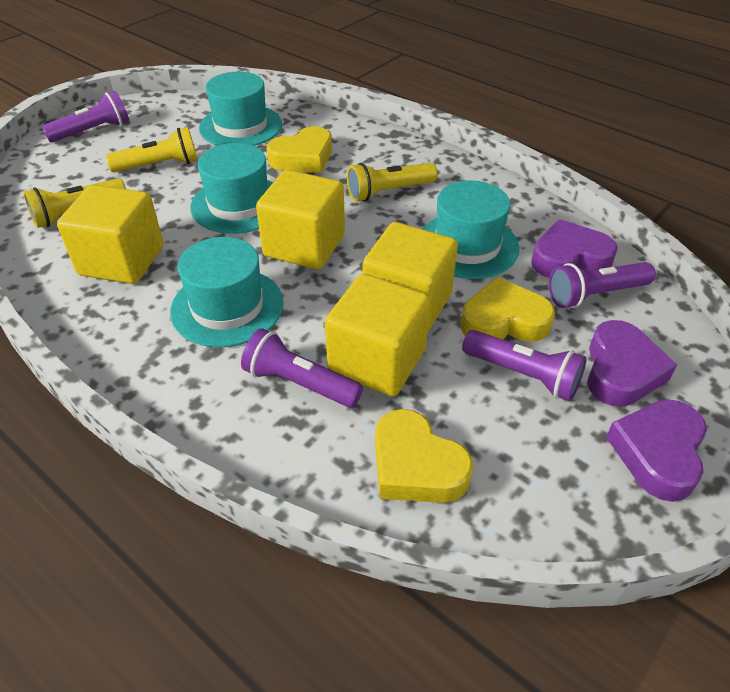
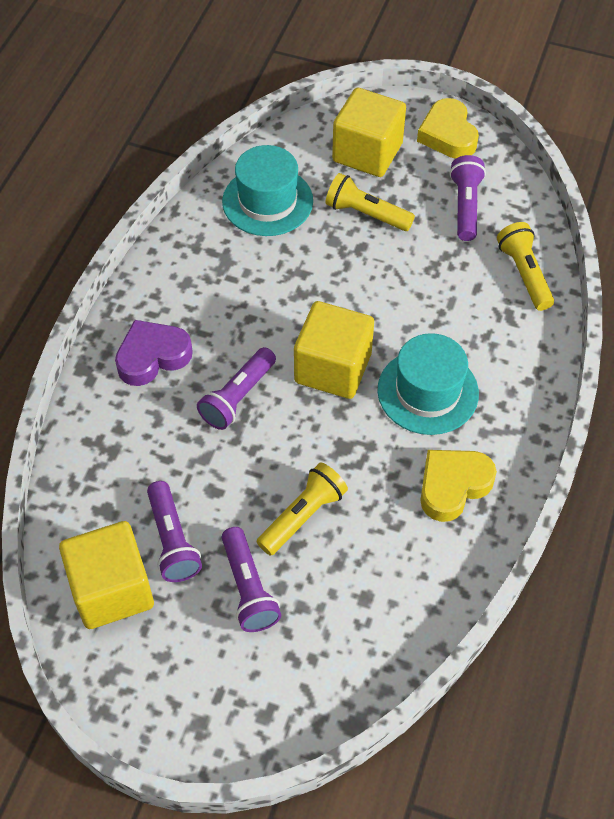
purple heart: 3 -> 1
turquoise hat: 4 -> 2
yellow cube: 4 -> 3
yellow heart: 3 -> 2

